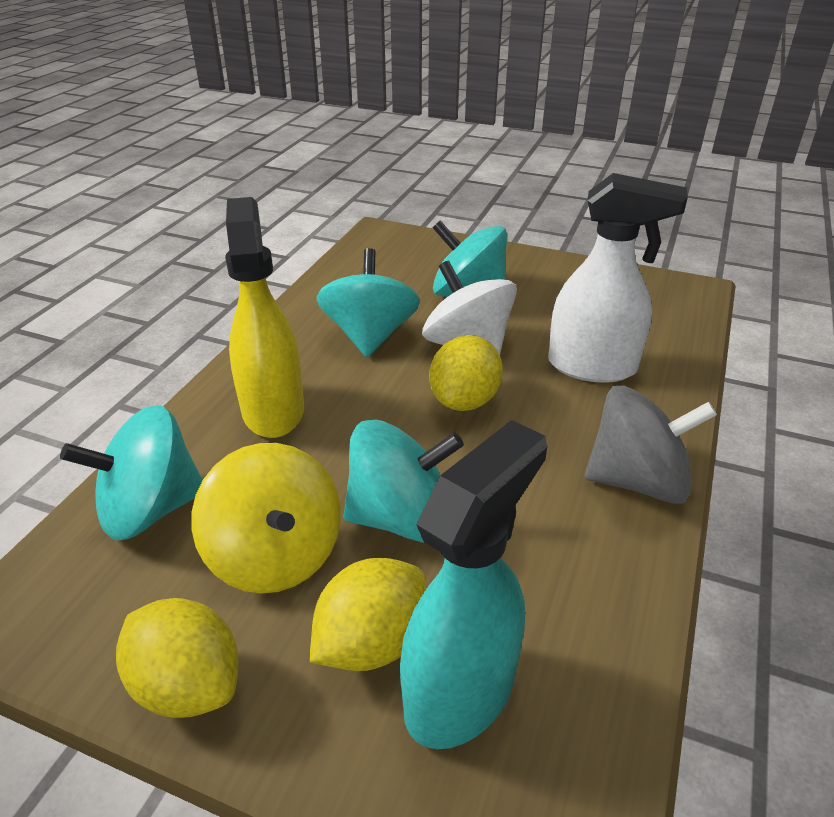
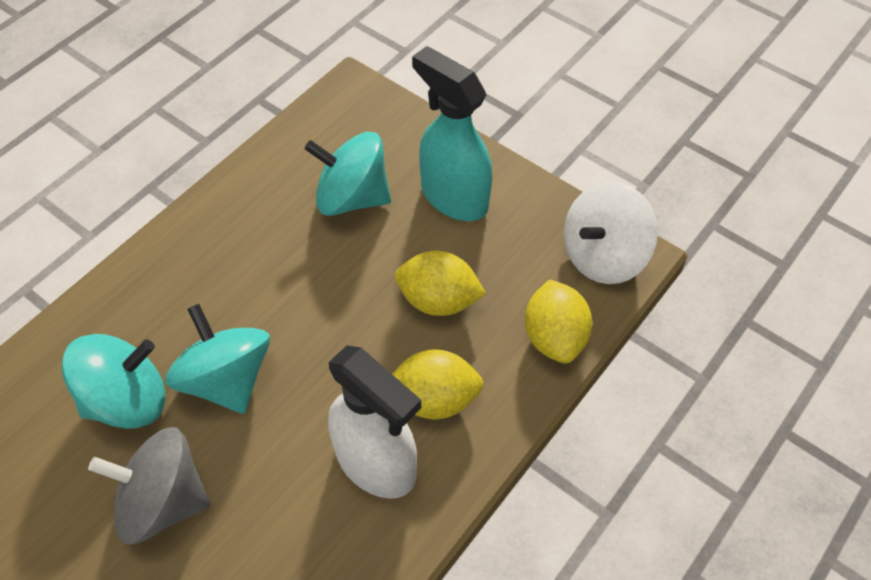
turquoise spinning top: 4 -> 3
yellow spinning top: 1 -> 0
yellow spray bottle: 1 -> 0

